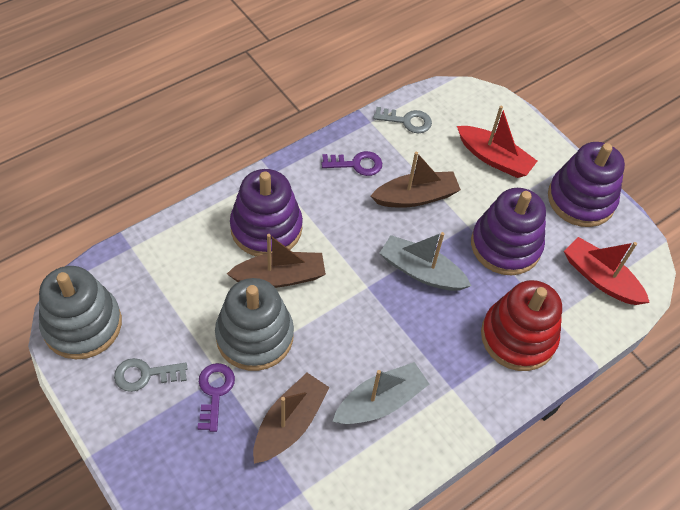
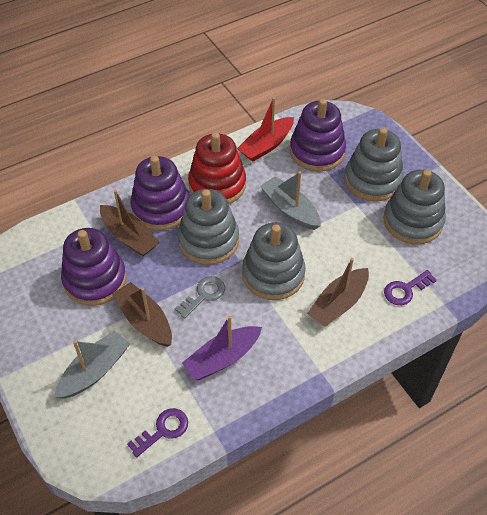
grey key: 2 -> 1
grey stacking toy: 2 -> 4
purple boat: 0 -> 1
red boat: 2 -> 1

